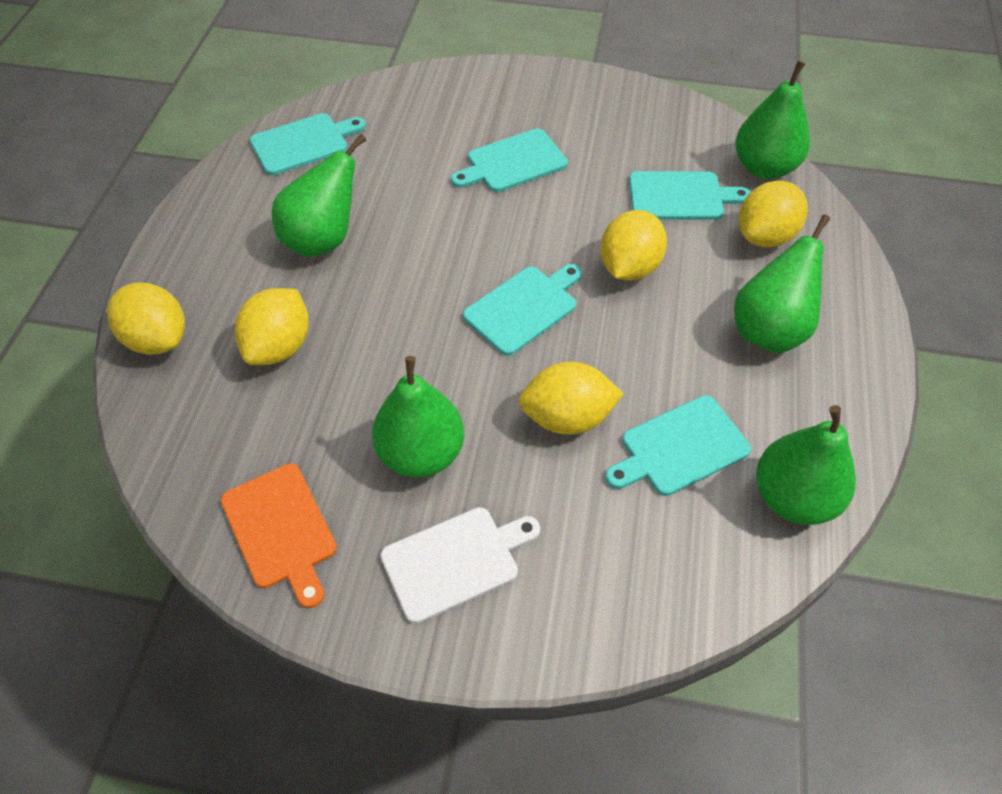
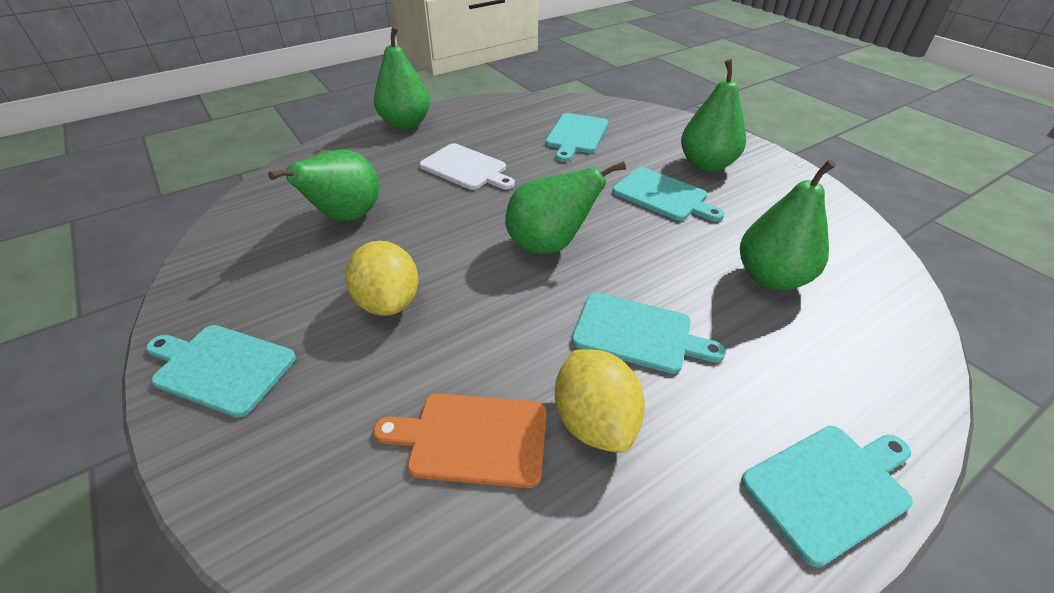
yellow lemon: 5 -> 2

